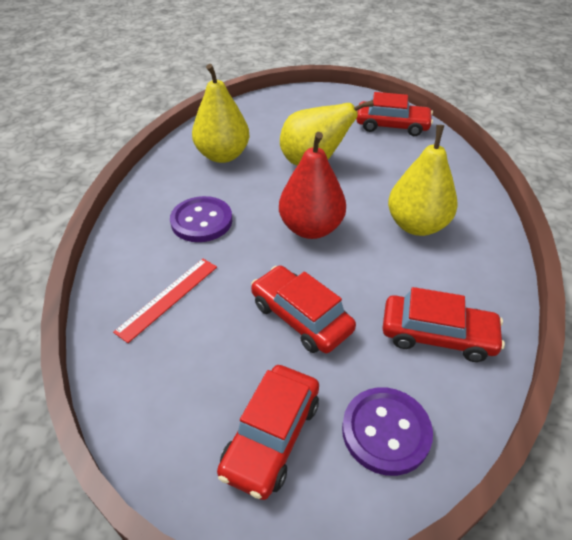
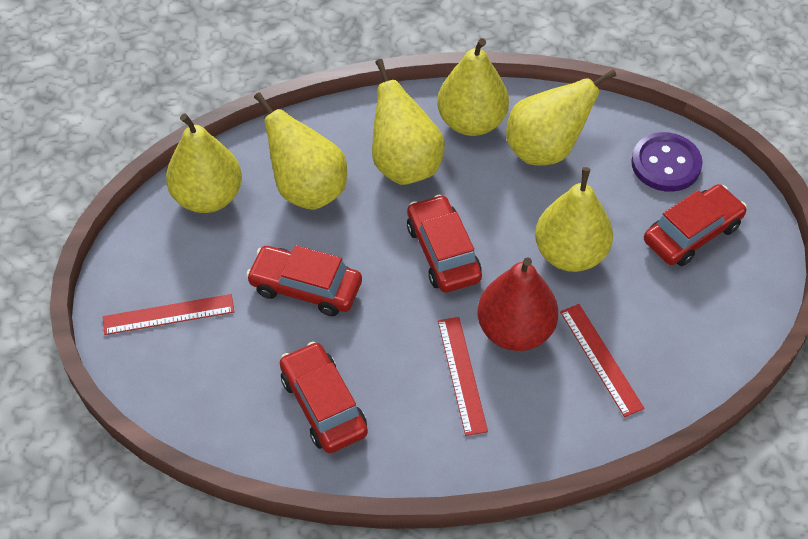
purple button: 2 -> 1
red ruler: 1 -> 3
yellow pear: 3 -> 6

